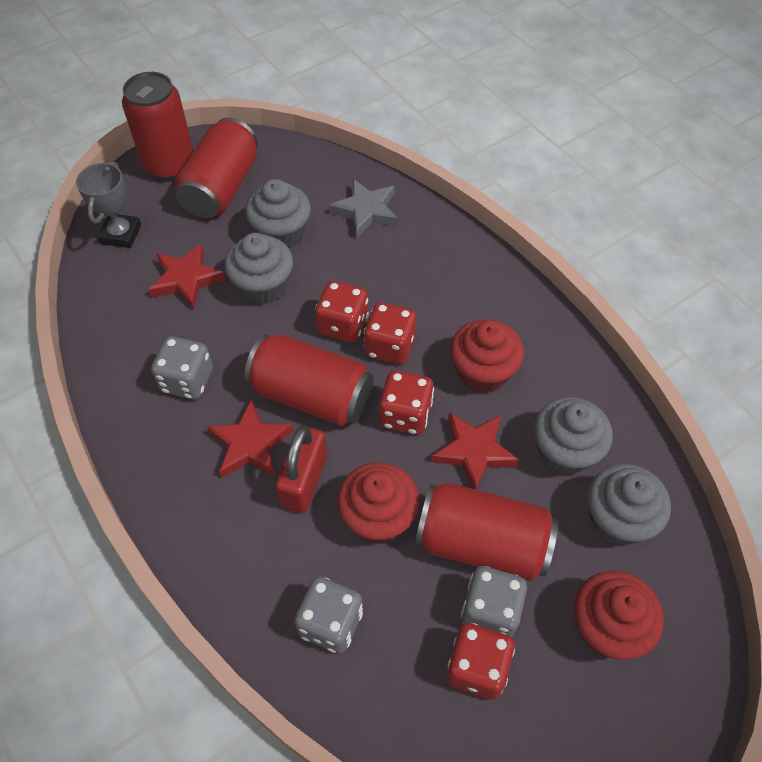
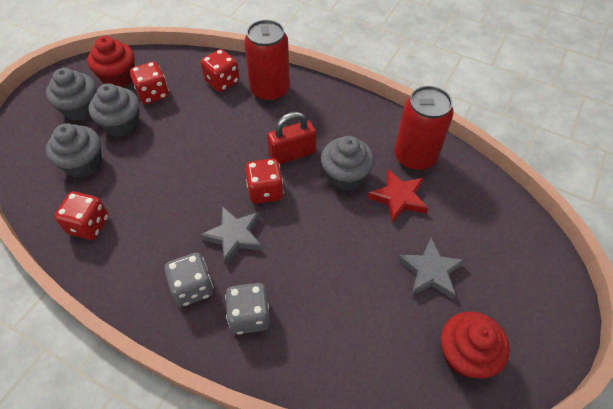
grey dice: 3 -> 2
grey star: 1 -> 2
grey trophy: 1 -> 0
red can: 4 -> 2
red cupcake: 3 -> 2
red star: 3 -> 1

